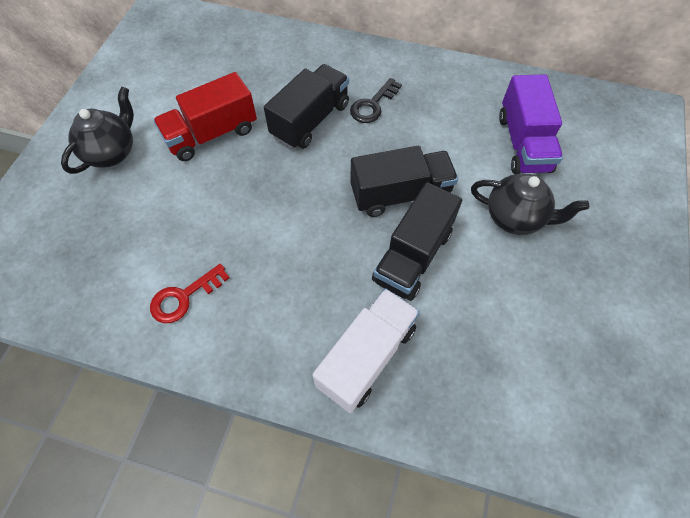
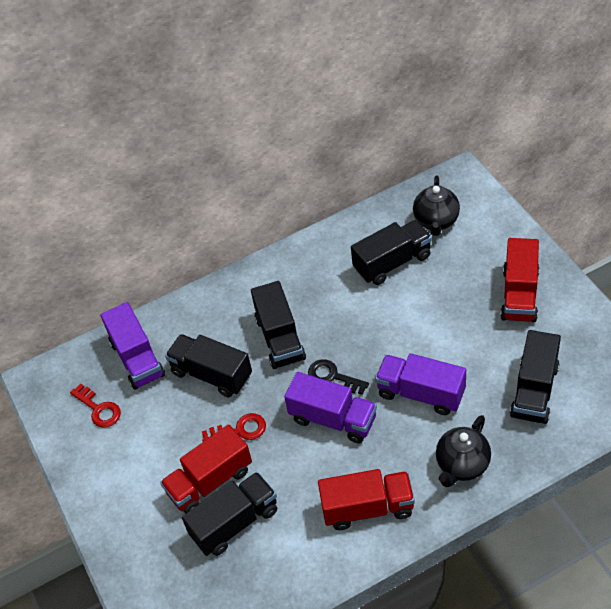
black truck: 3 -> 5
purple truck: 1 -> 3
red key: 1 -> 2
red truck: 1 -> 3
white truck: 1 -> 0

